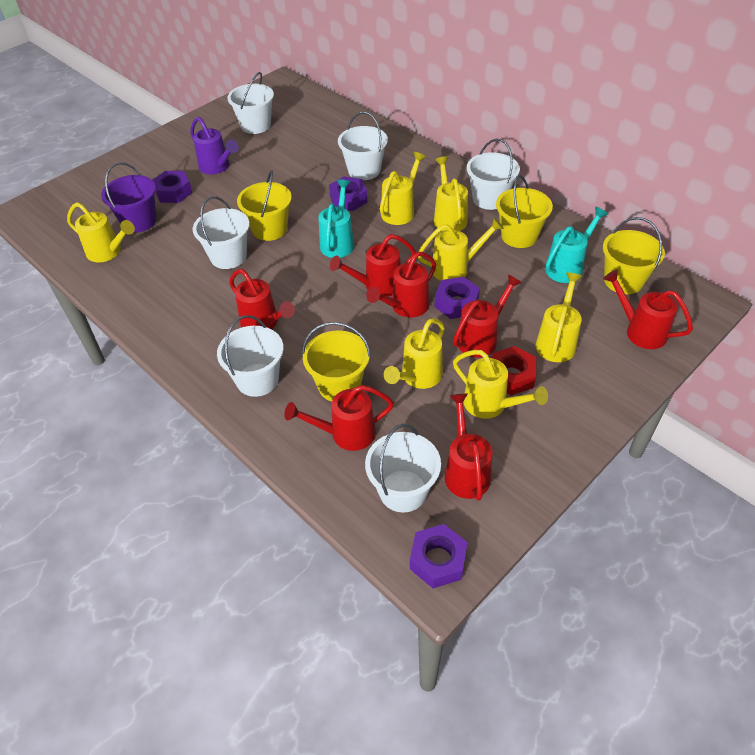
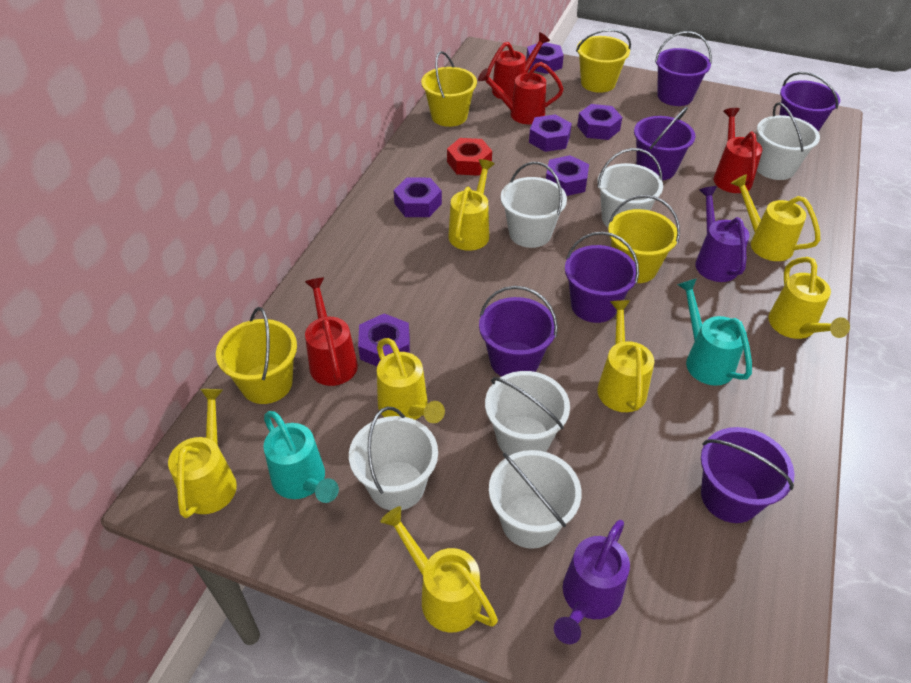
purple bucket: 1 -> 6
purple nut: 4 -> 6
purple watering can: 1 -> 2
red watering can: 7 -> 4

